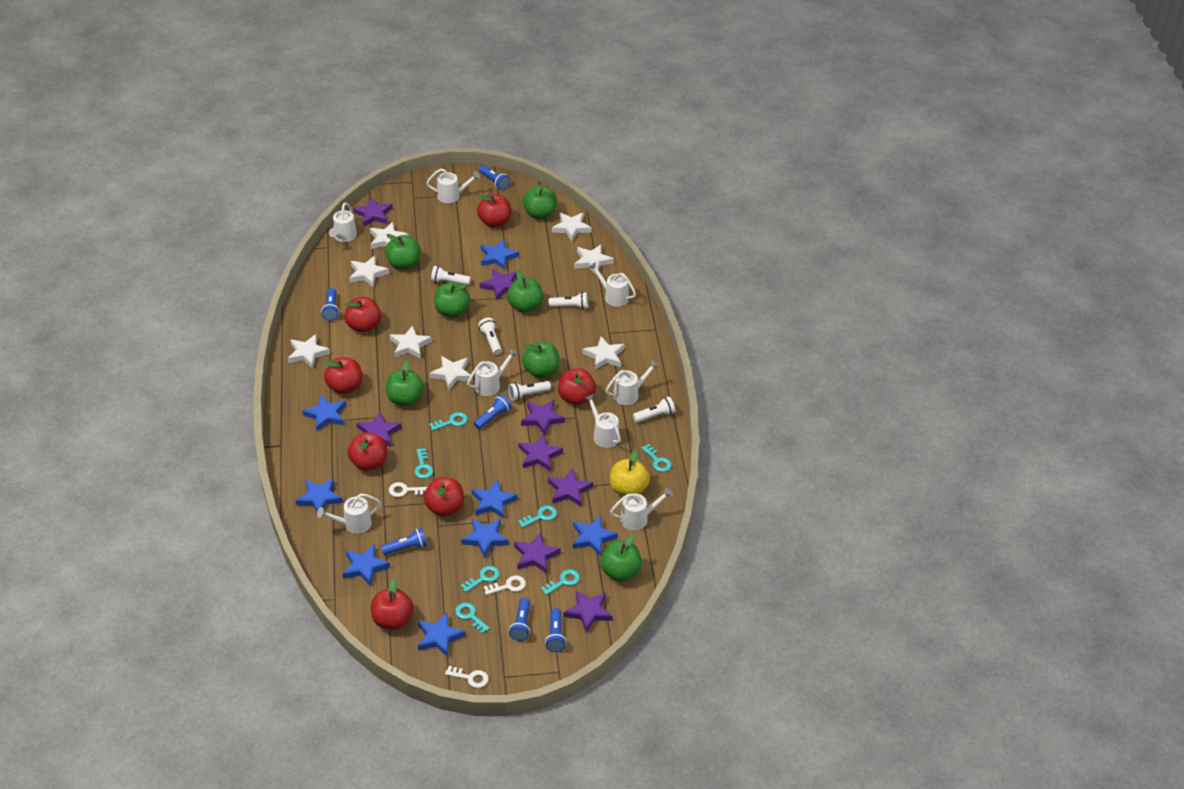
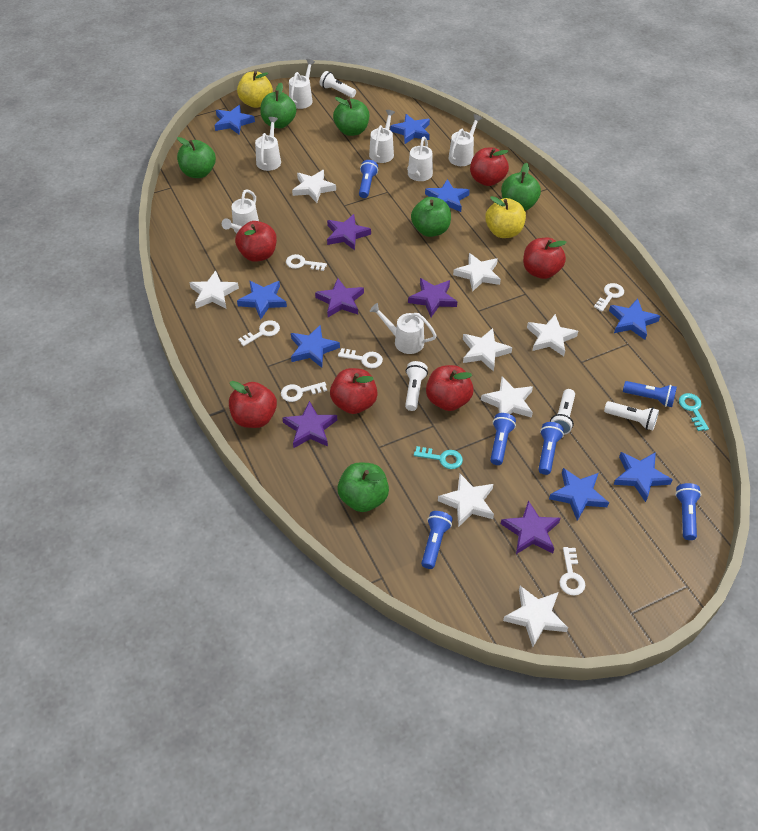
green apple: 7 -> 6
purple star: 8 -> 5
red apple: 7 -> 6
turquoise key: 7 -> 2
white flashlight: 5 -> 4
white key: 3 -> 6
white watering can: 8 -> 7
yellow apple: 1 -> 2

